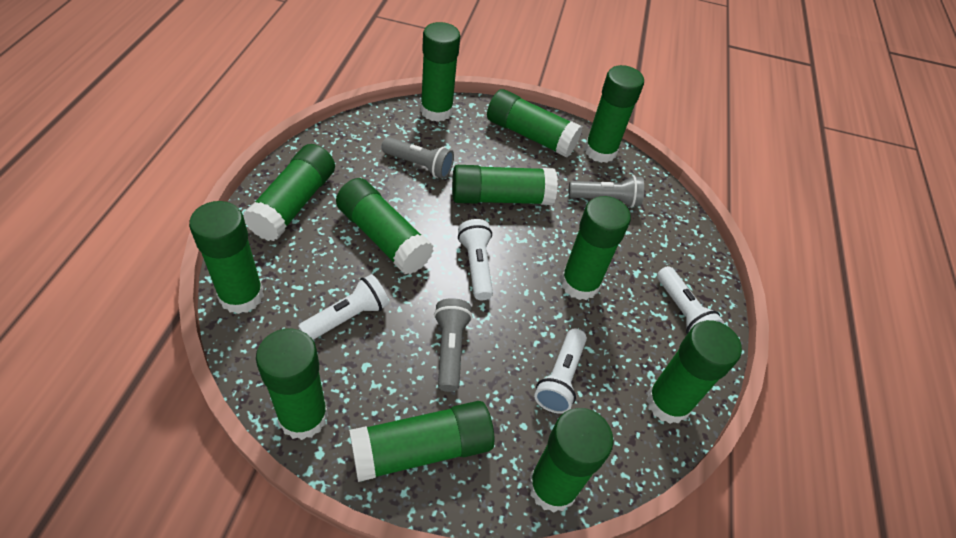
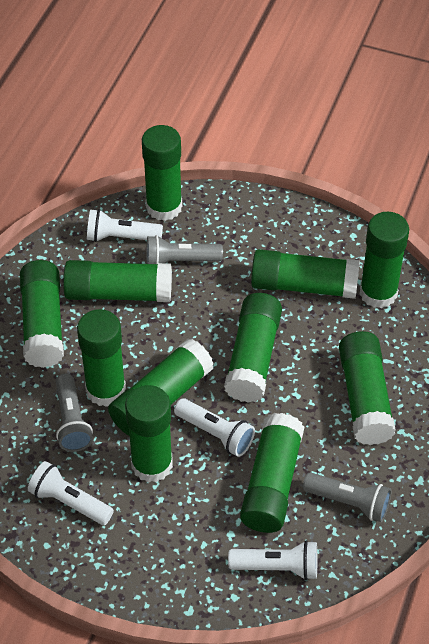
green glue stick: 12 -> 11

